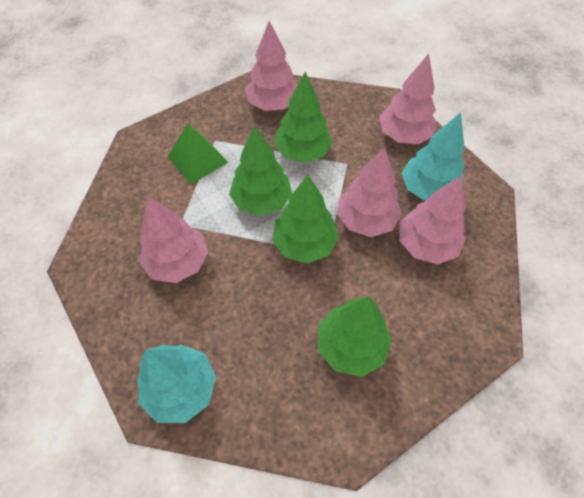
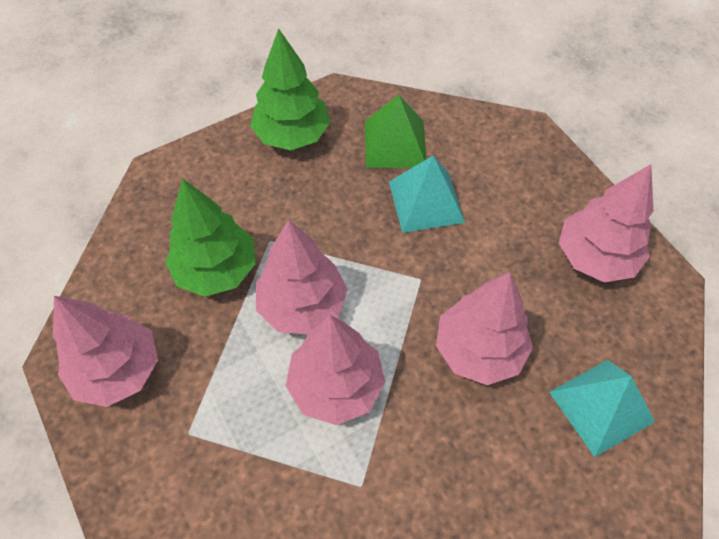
green tree: 4 -> 2
turquoise pyramid: 0 -> 2
turquoise tree: 2 -> 0

